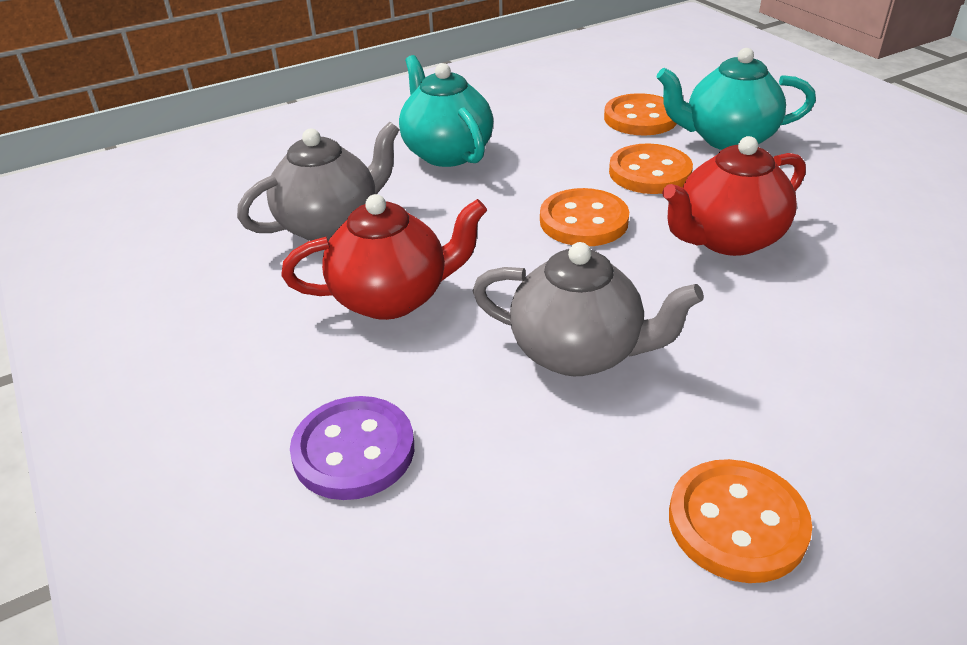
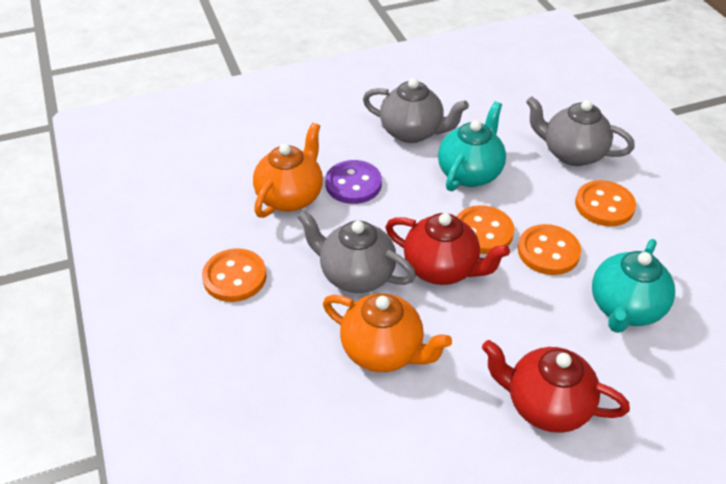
grey teapot: 2 -> 3
orange teapot: 0 -> 2

